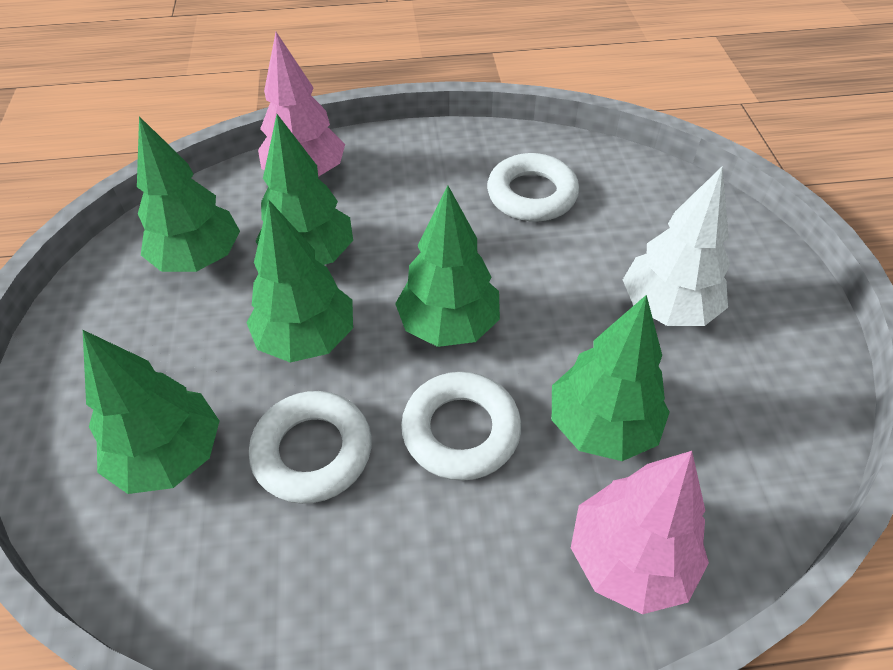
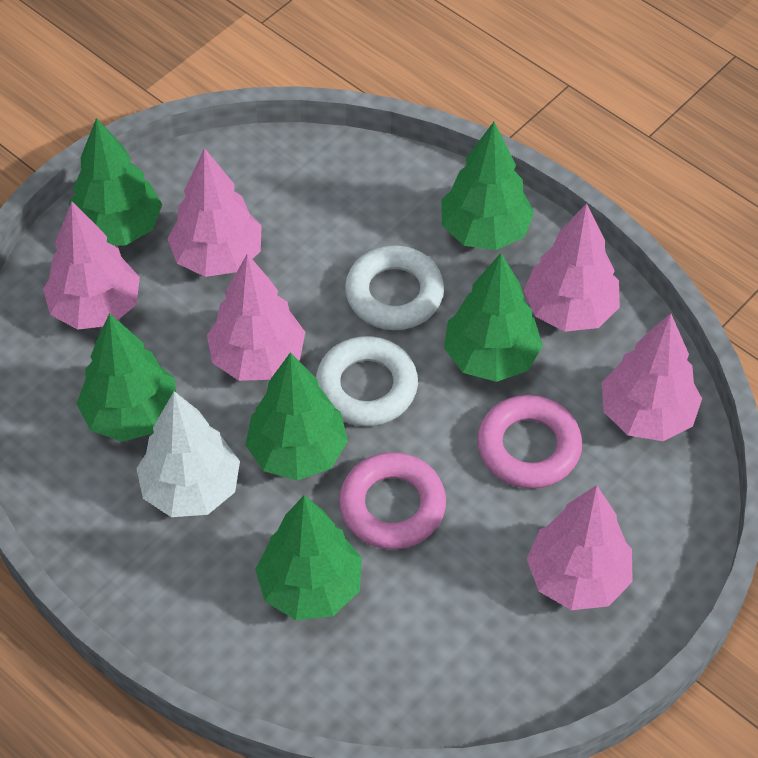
pink ring: 0 -> 2
pink tree: 2 -> 6
white ring: 3 -> 2

